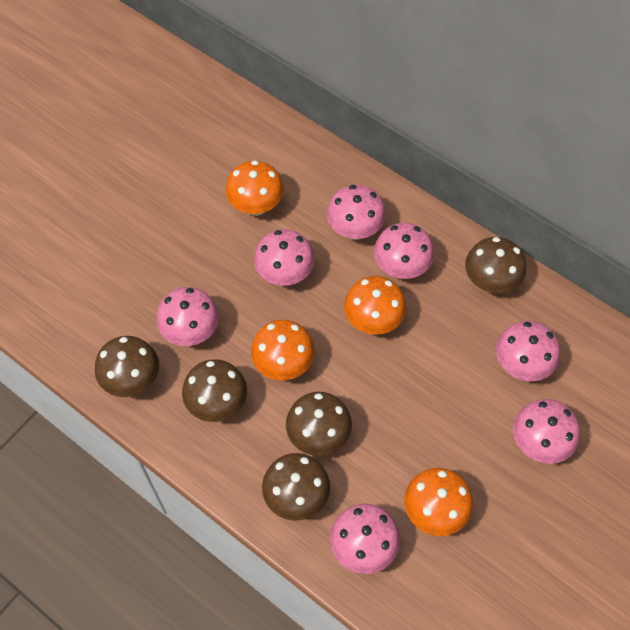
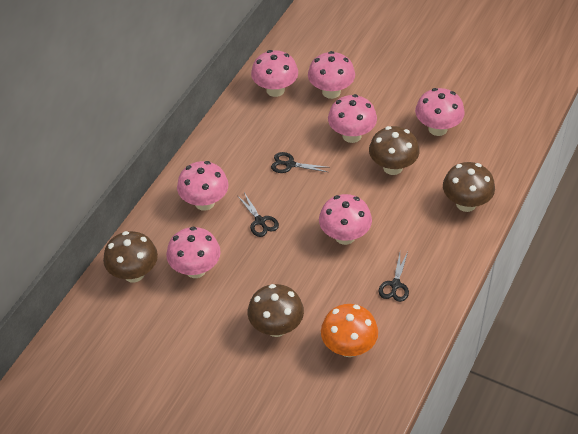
black scissors: 0 -> 3
brown mushroom: 5 -> 4
orange mushroom: 4 -> 1

